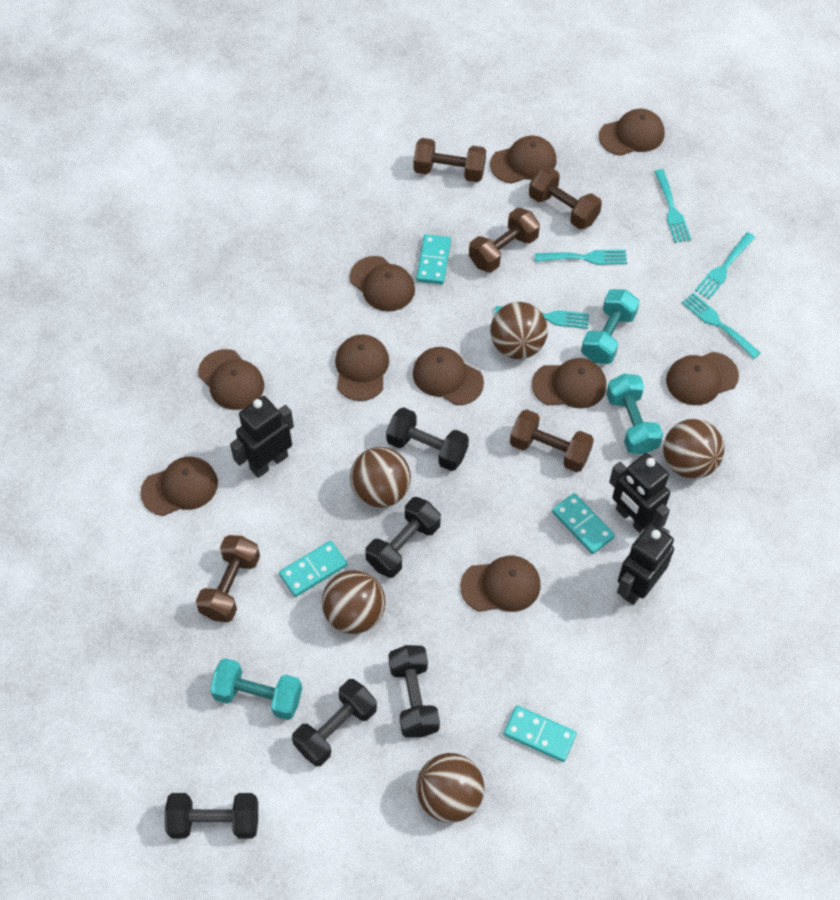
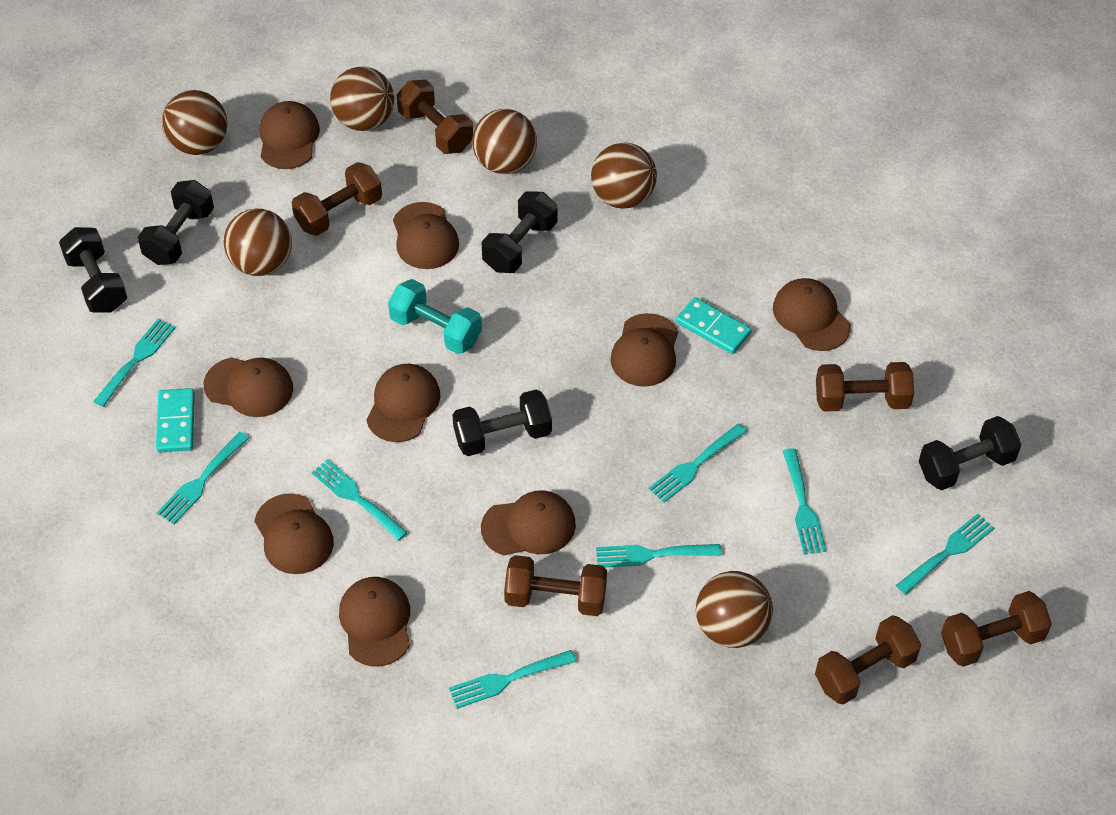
black robot: 3 -> 0
brown ball: 5 -> 6
brown cap: 10 -> 9
brown dumbbell: 5 -> 6
turquoise domino: 4 -> 2
turquoise dumbbell: 3 -> 1
turquoise fork: 5 -> 8

